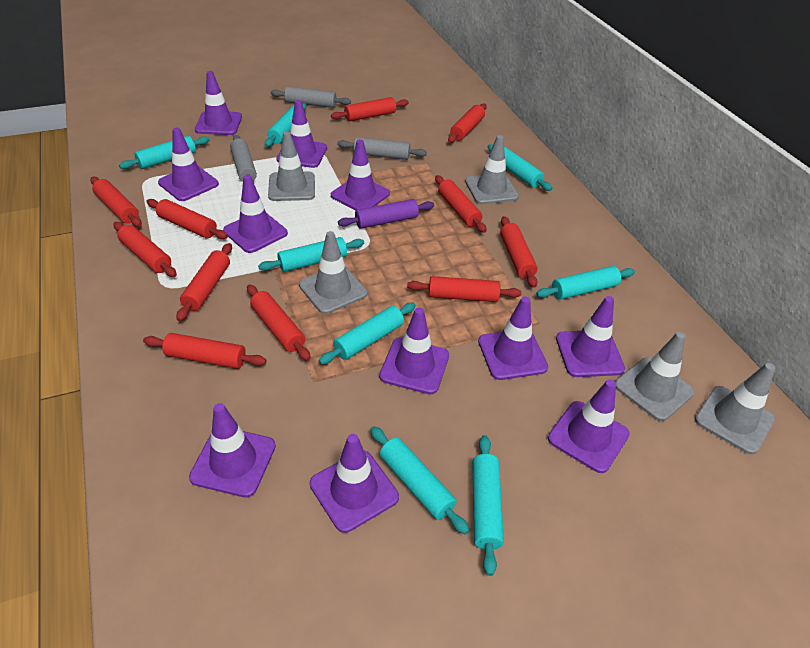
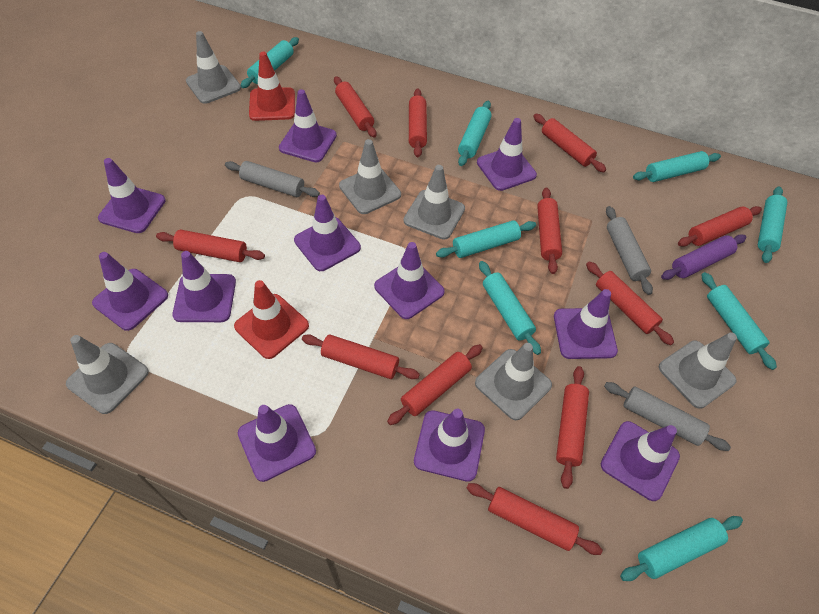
grey traffic cone: 5 -> 6
red traffic cone: 0 -> 2

